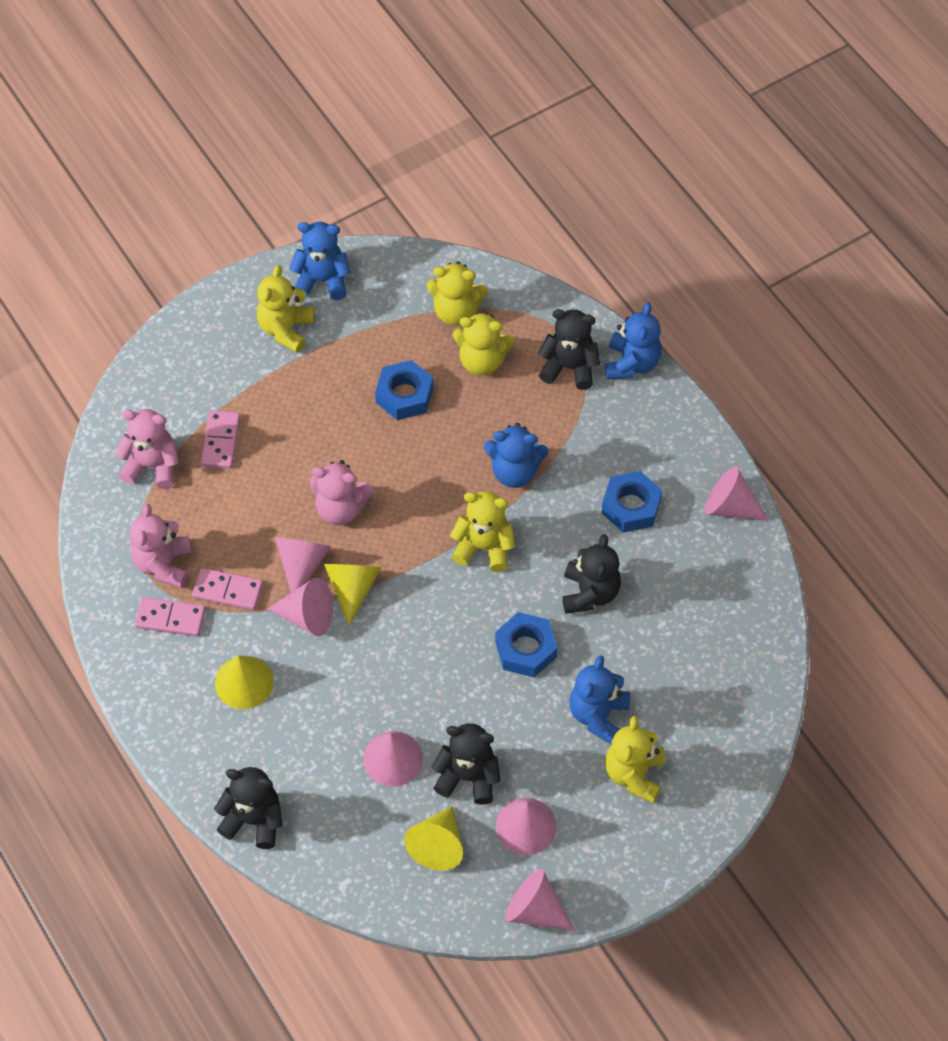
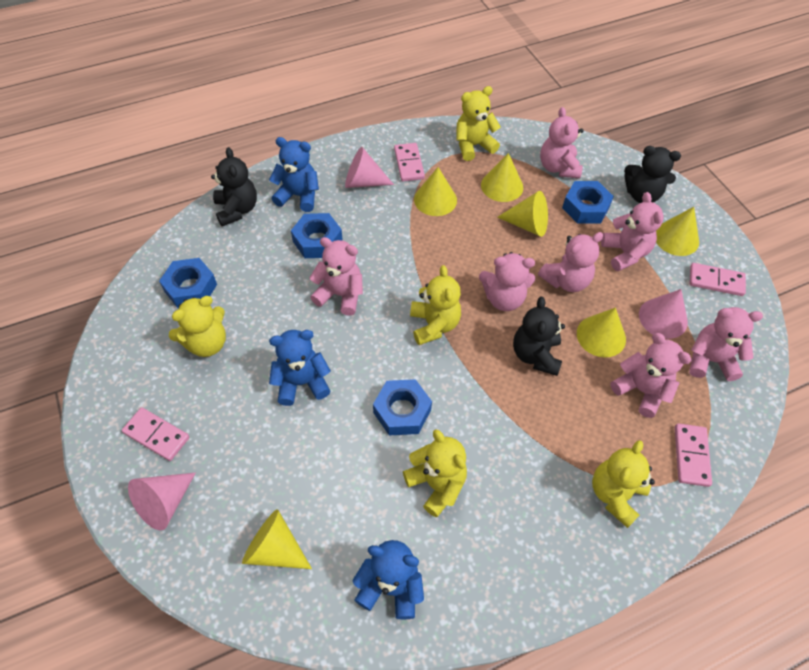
black teddy bear: 4 -> 3
blue nut: 3 -> 4
blue teddy bear: 4 -> 3
pink cone: 6 -> 3
pink domino: 3 -> 4
pink teddy bear: 3 -> 7
yellow cone: 3 -> 6

